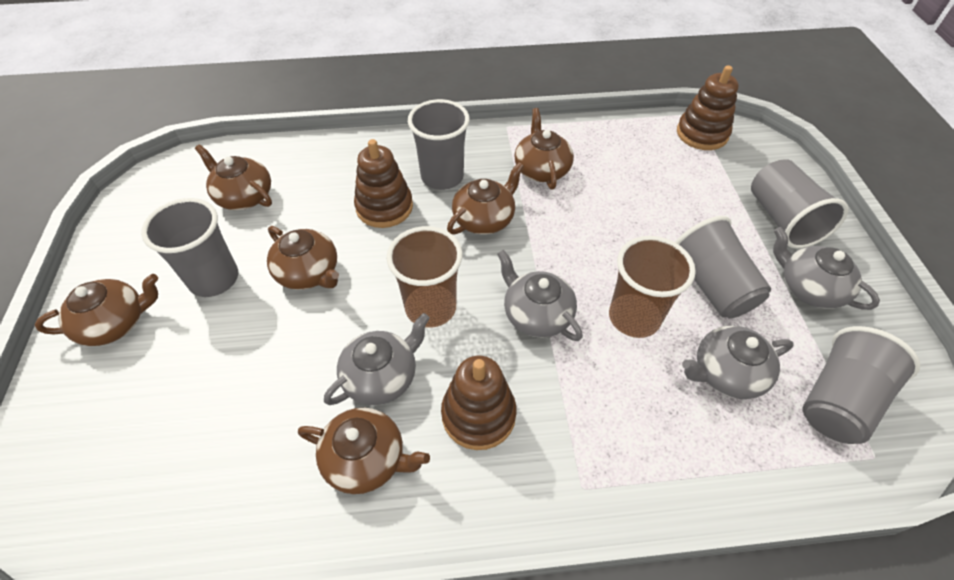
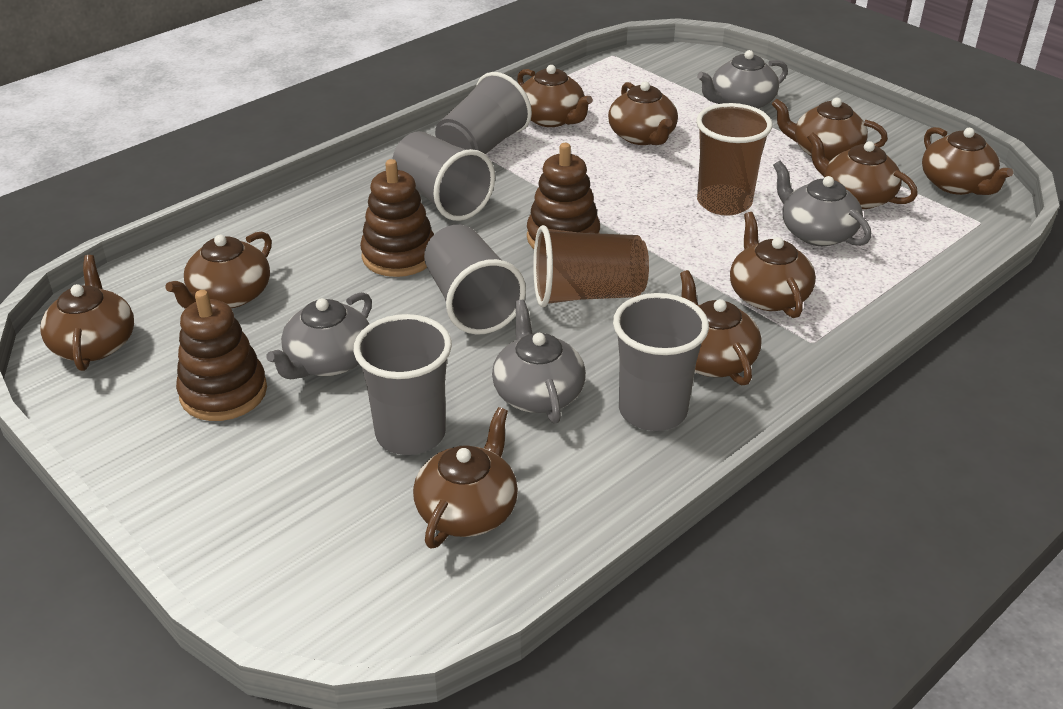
brown teapot: 6 -> 10

